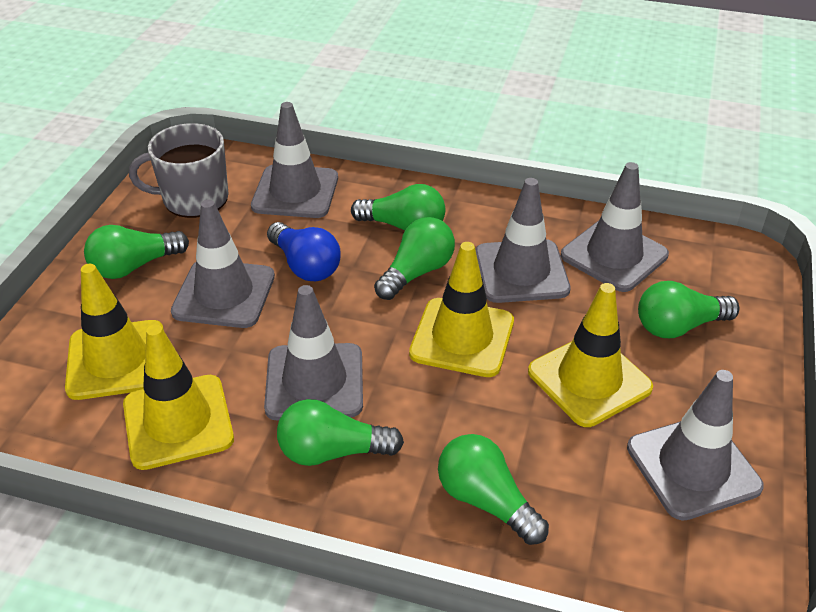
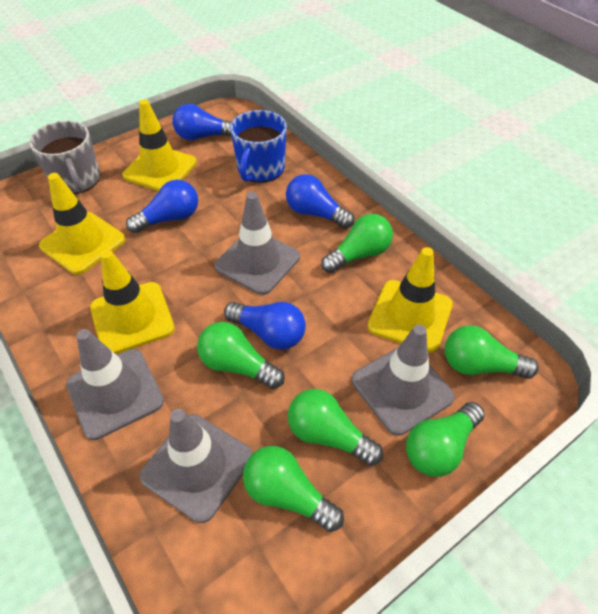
blue light bulb: 1 -> 4
blue mug: 0 -> 1
grey traffic cone: 6 -> 4

